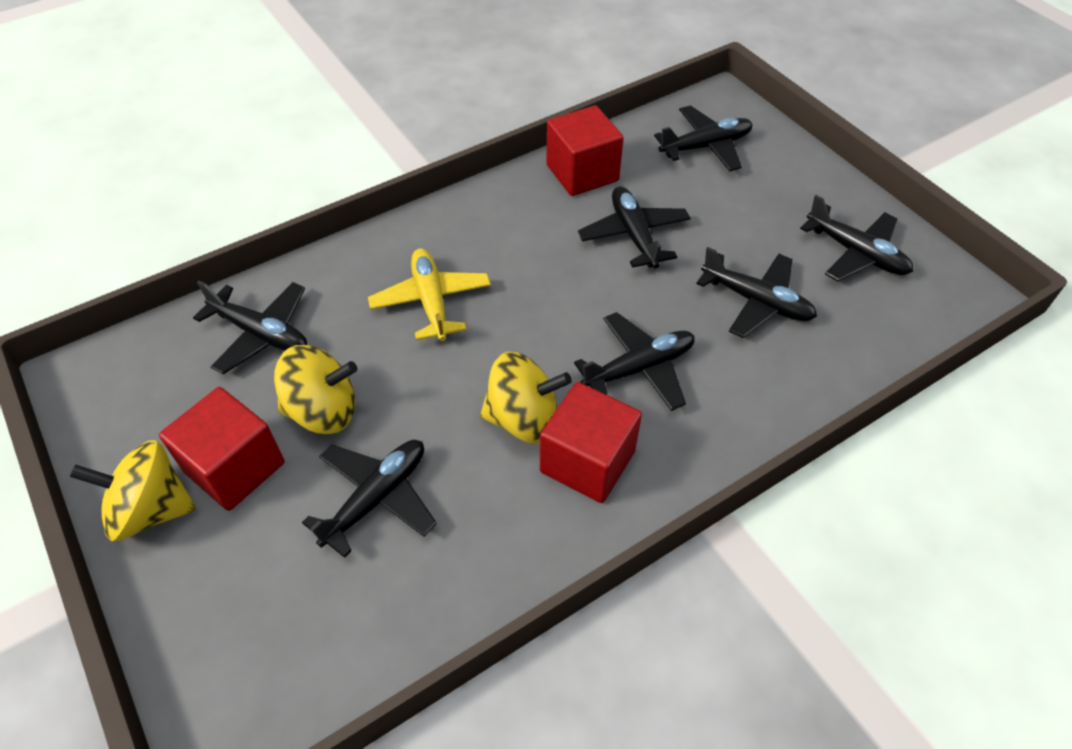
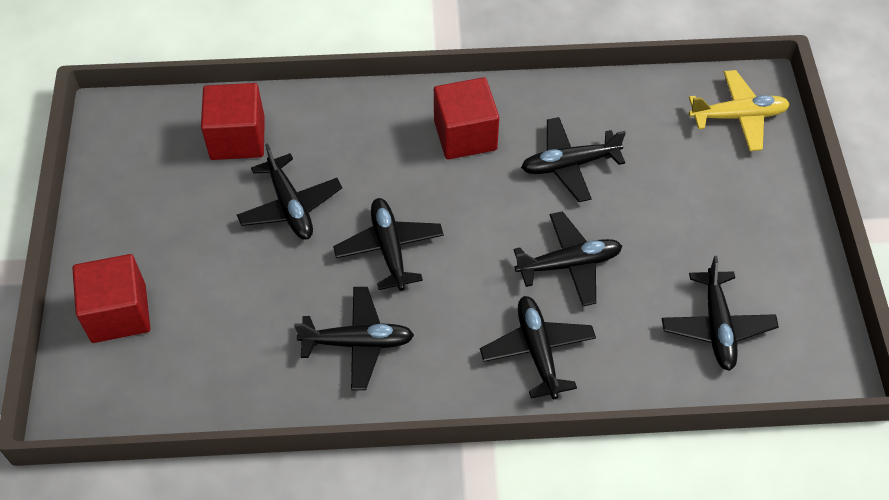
yellow spinning top: 3 -> 0

